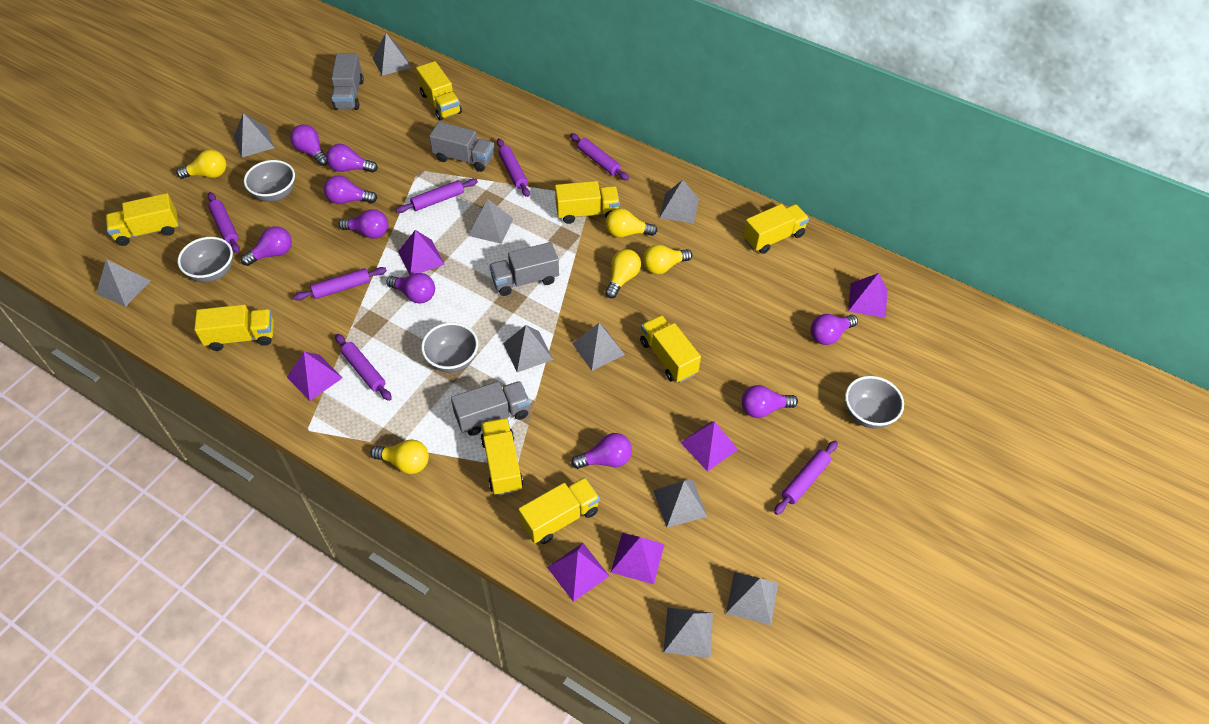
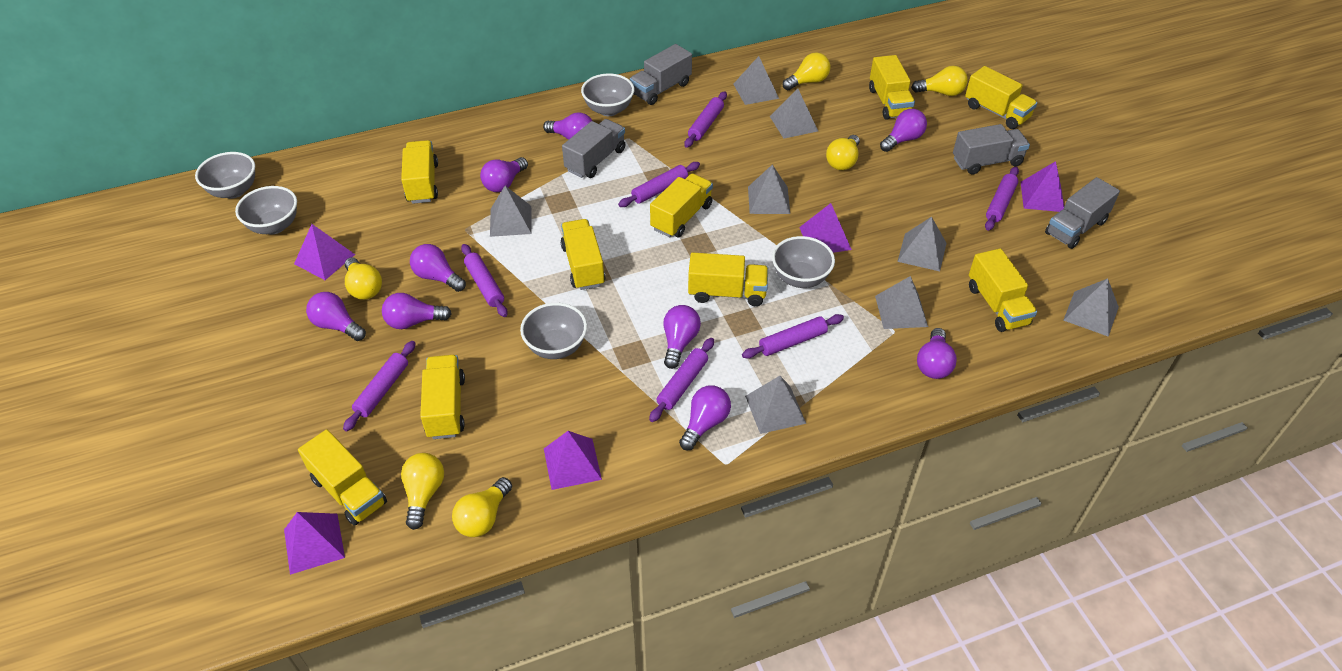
grey bowl: 4 -> 5
grey pyramid: 10 -> 8
purple pyramid: 6 -> 5
yellow light bulb: 5 -> 6
yellow truck: 8 -> 9

